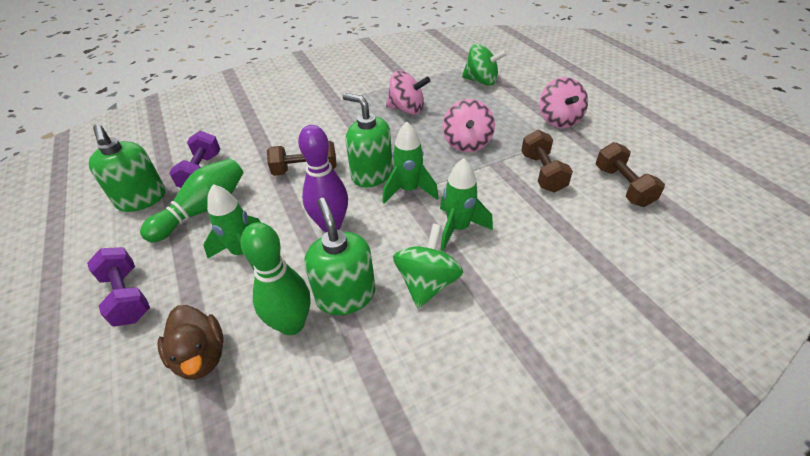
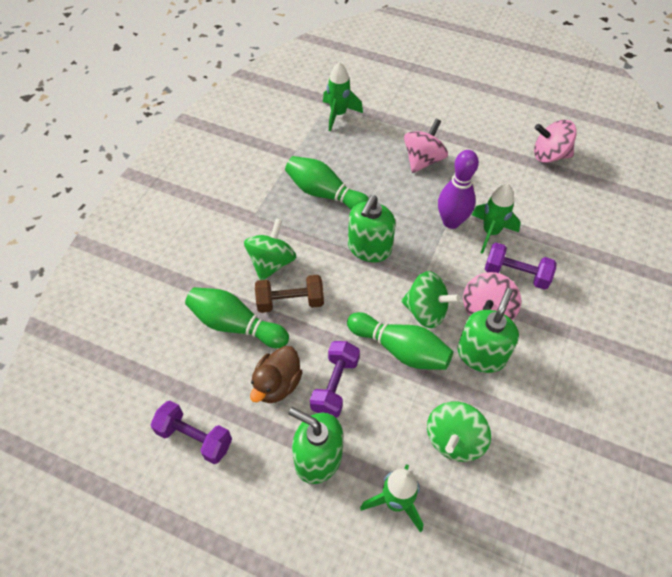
brown dumbbell: 3 -> 1
green bowling pin: 2 -> 3
green spinning top: 2 -> 3
purple dumbbell: 2 -> 3

